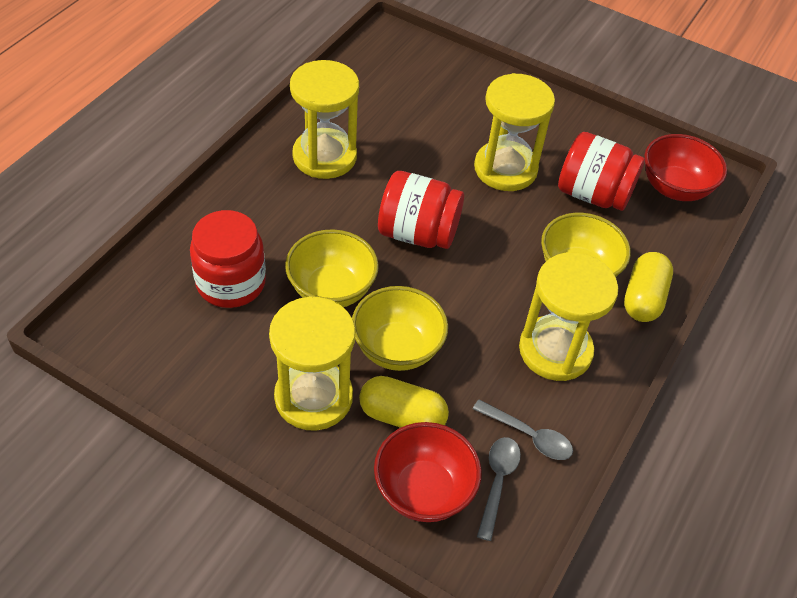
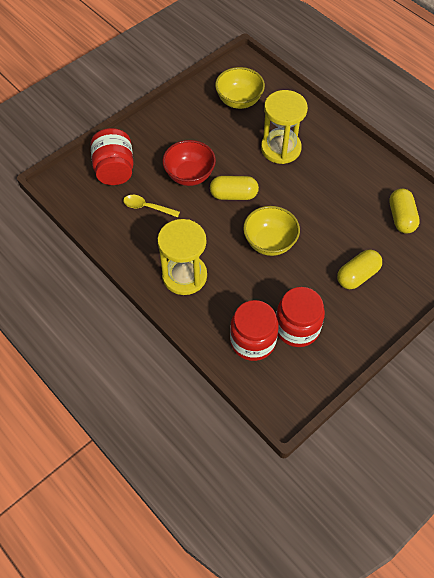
grey spoon: 2 -> 0
red bowl: 2 -> 1
yellow bowl: 3 -> 2
yellow capsule: 2 -> 3
yellow hourglass: 4 -> 2
yellow spoon: 0 -> 1

